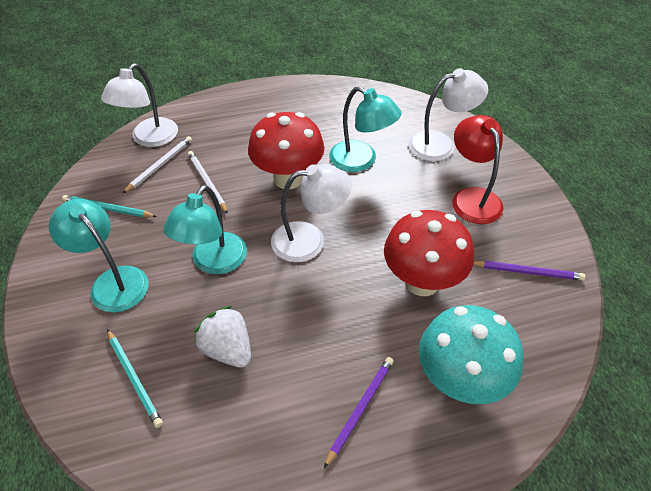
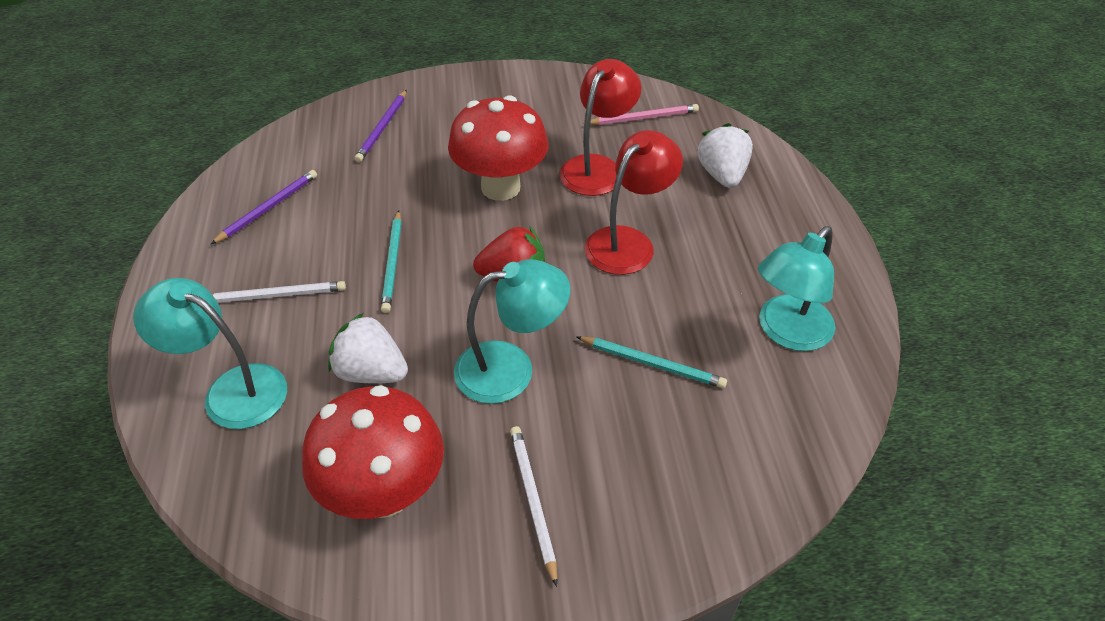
pink pencil: 0 -> 1
red lamp: 1 -> 2
red strawberry: 0 -> 1
turquoise mushroom: 1 -> 0
white lamp: 3 -> 0
white strawberry: 1 -> 2

